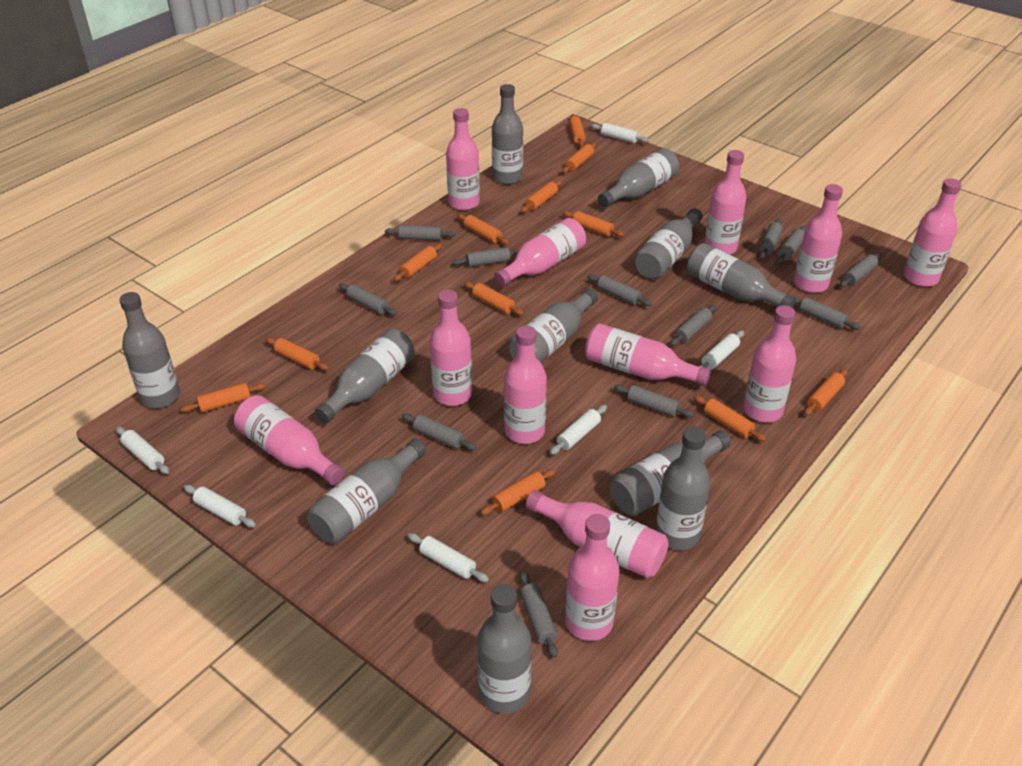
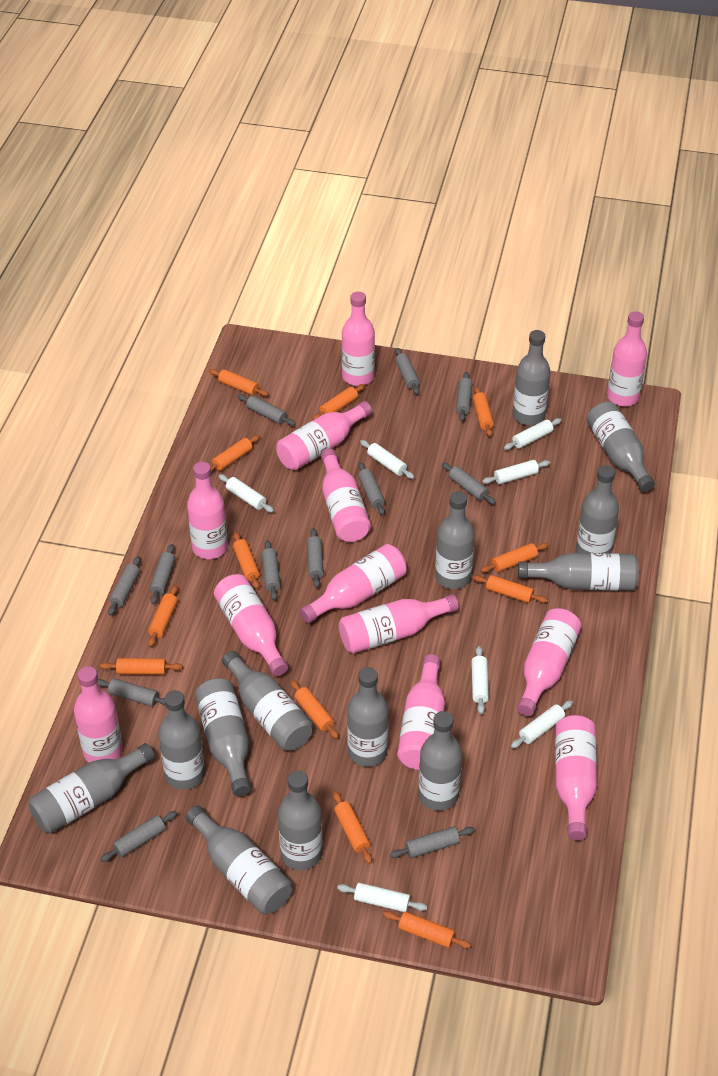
grey bottle: 11 -> 13
white rolling pin: 6 -> 7

